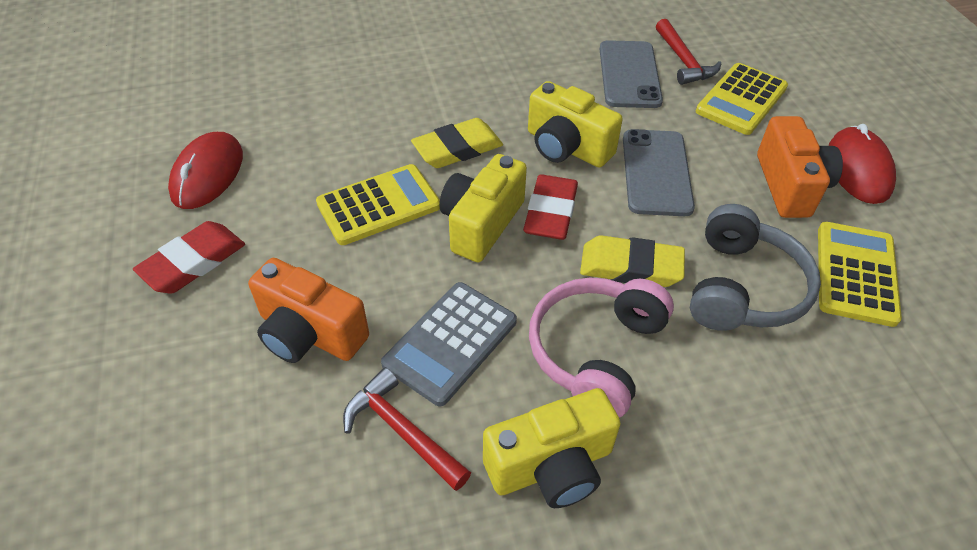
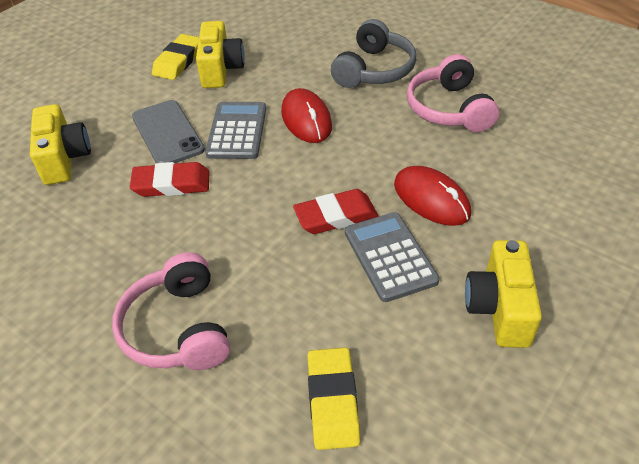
grey calculator: 1 -> 2
grey phone: 2 -> 1
orange camera: 2 -> 0
pink headphones: 1 -> 2
red hammer: 2 -> 0
yellow calculator: 3 -> 0

